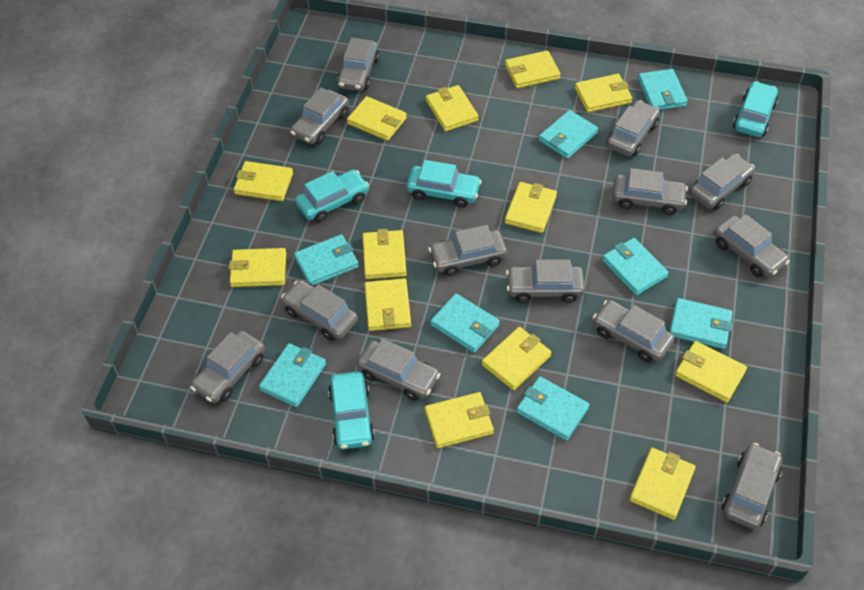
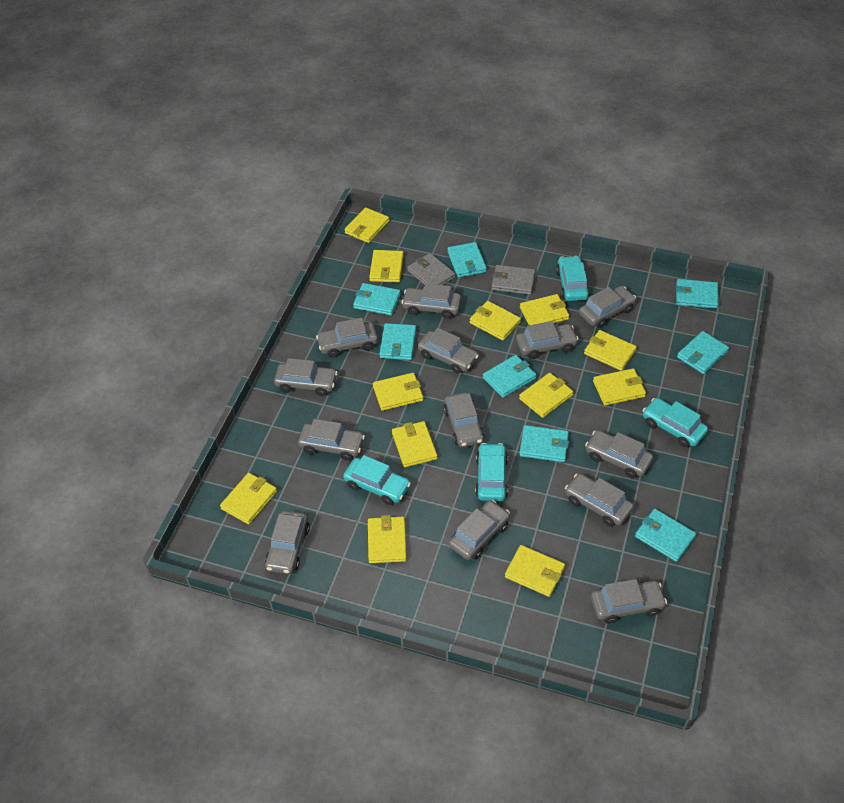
grey wallet: 0 -> 2
yellow wallet: 13 -> 12

